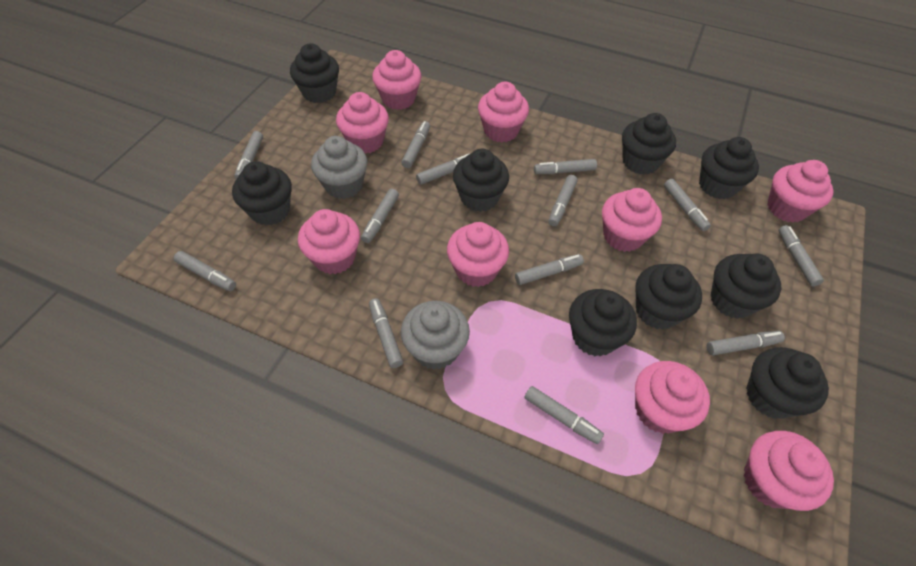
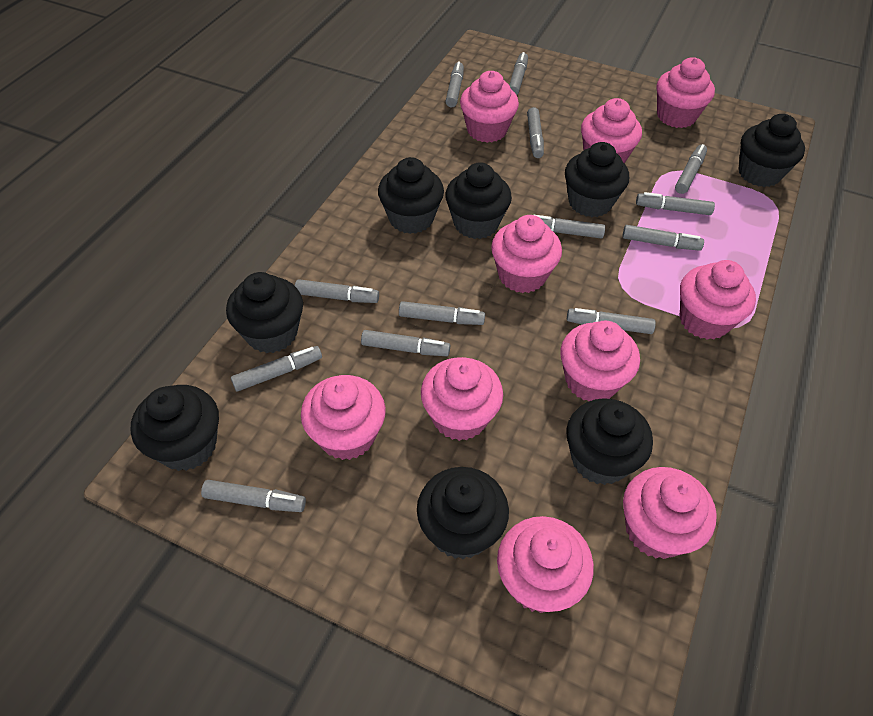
black cupcake: 9 -> 8
grey cupcake: 2 -> 0
pink cupcake: 9 -> 10

